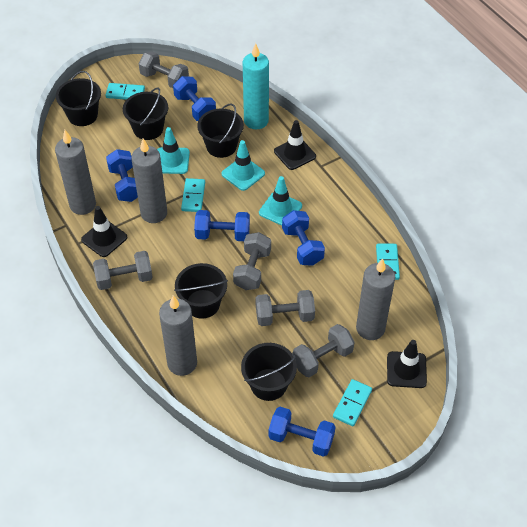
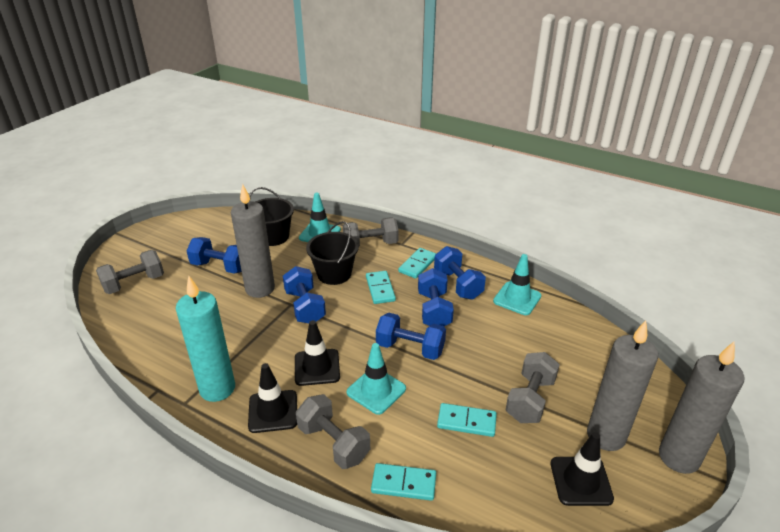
black bucket: 5 -> 2
grey candle: 4 -> 3
grey dumbbell: 5 -> 4

